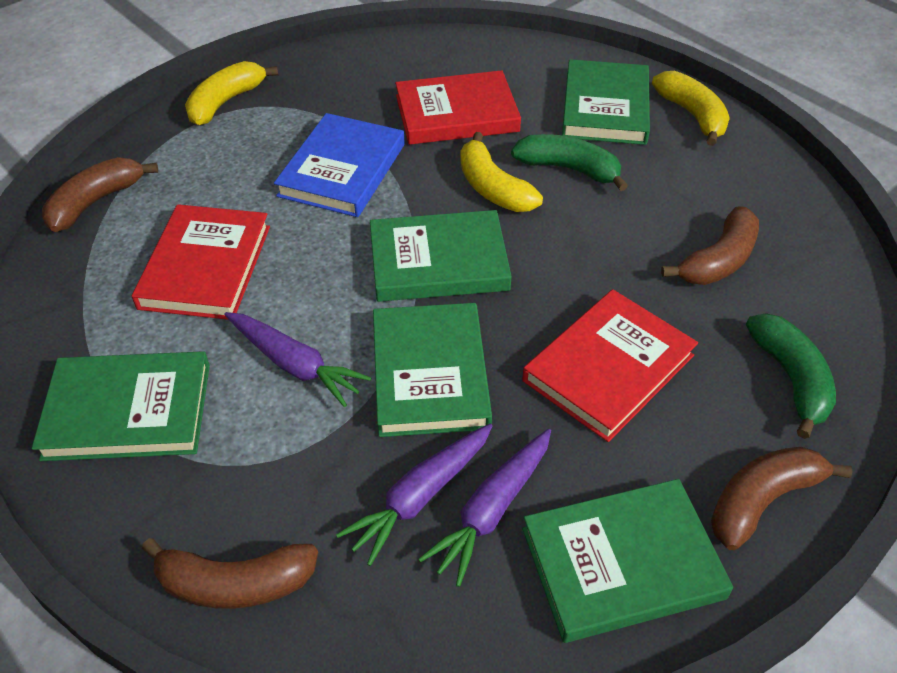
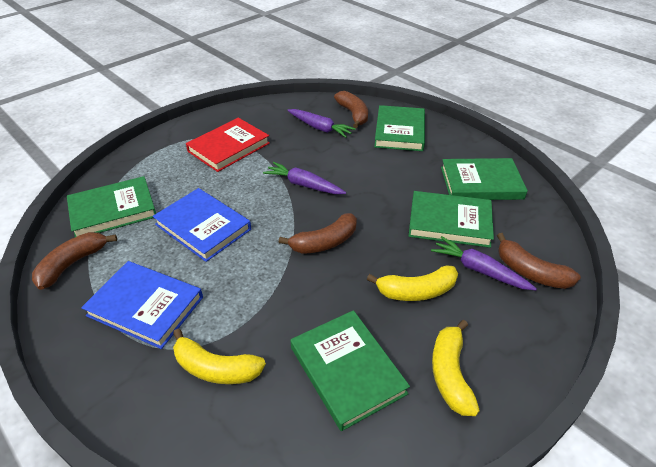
blue book: 1 -> 2
green banana: 2 -> 0
red book: 3 -> 1

